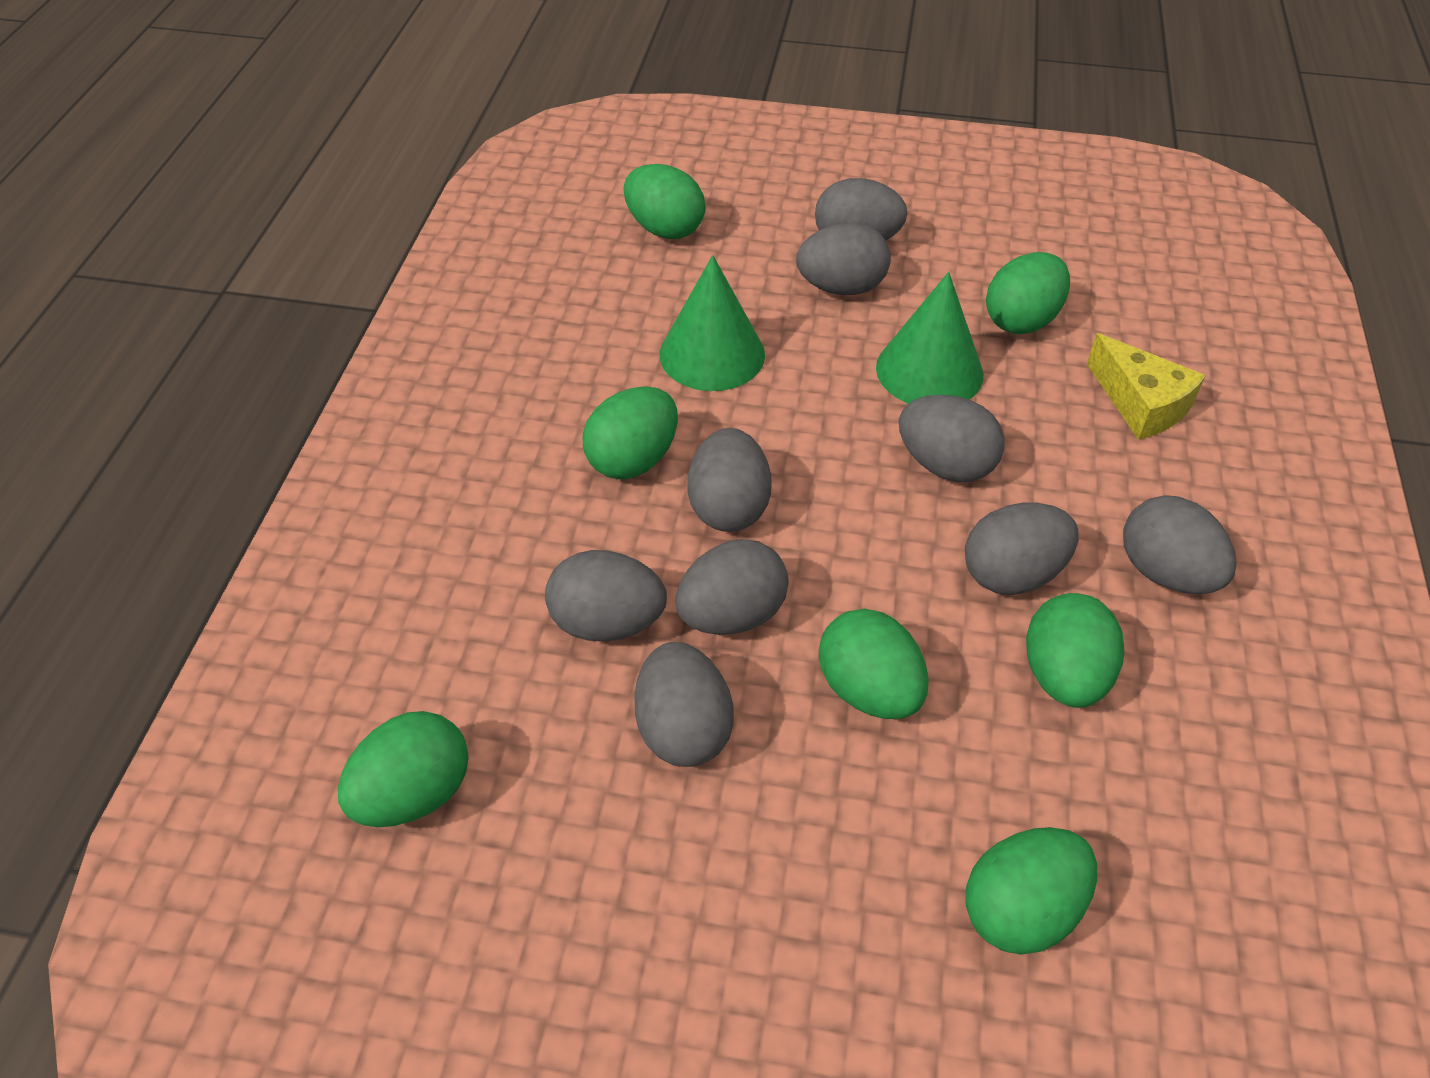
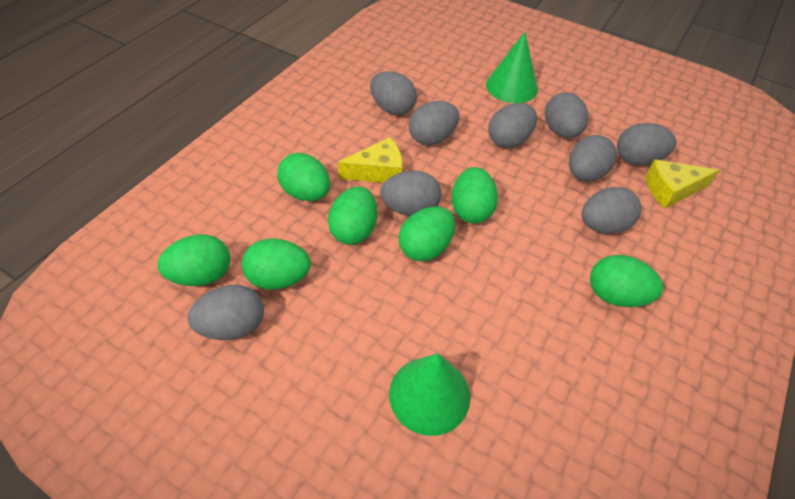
yellow cheese: 1 -> 2

